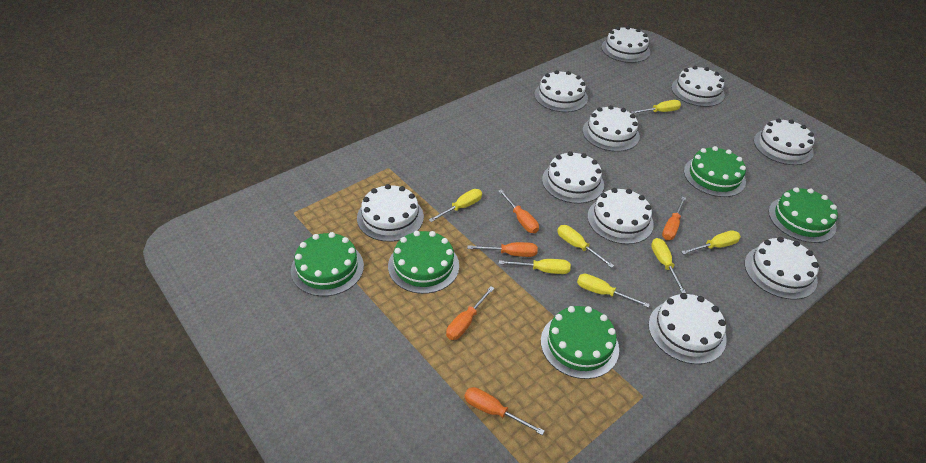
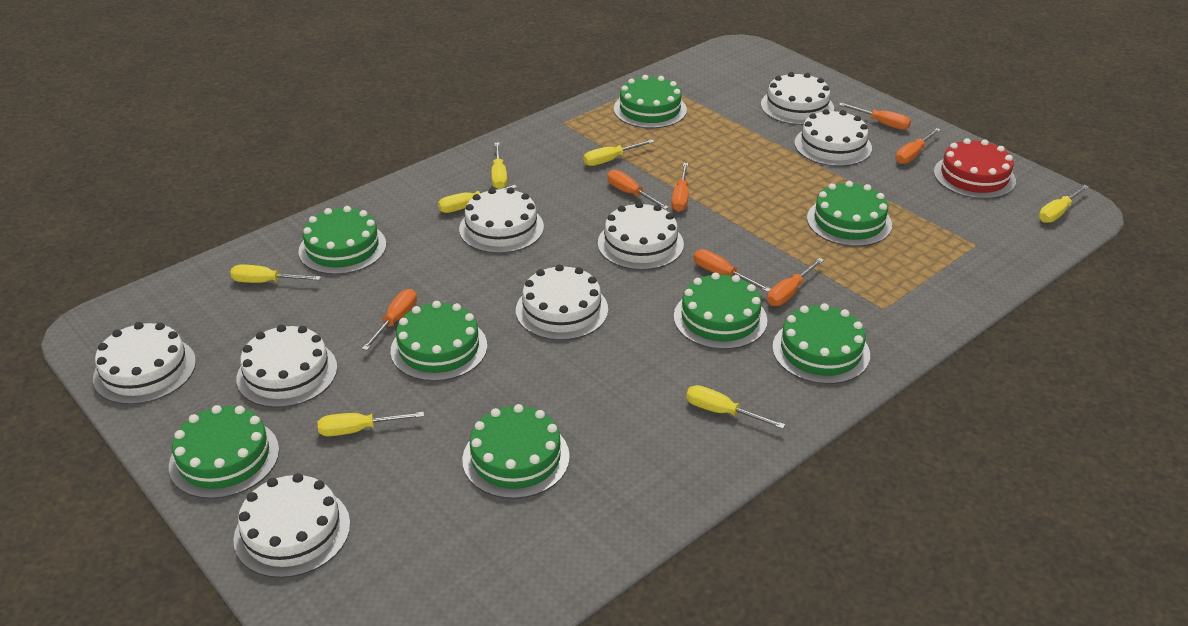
green cake: 5 -> 8
orange screwdriver: 5 -> 7
red cake: 0 -> 1
white cake: 10 -> 8

